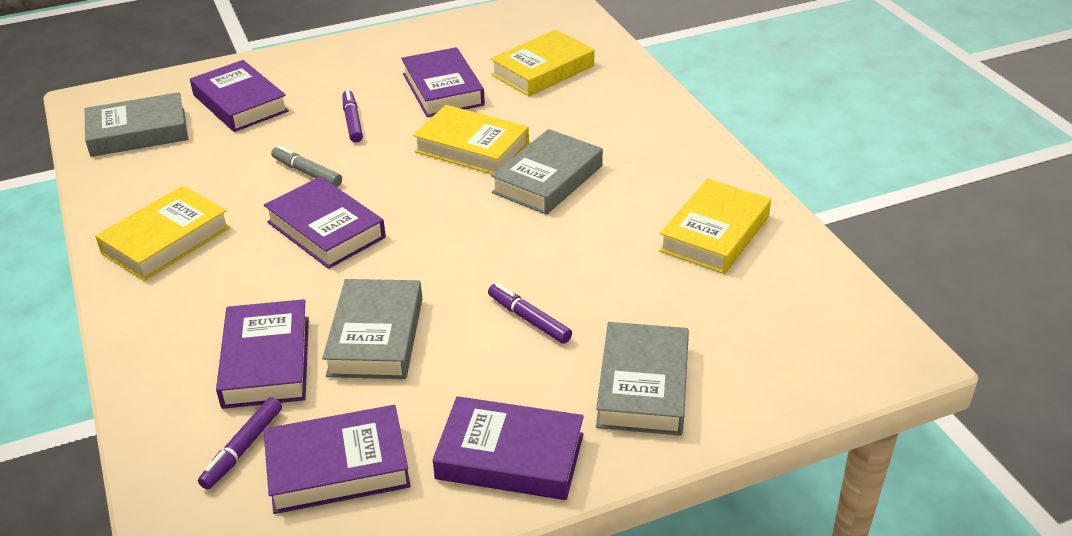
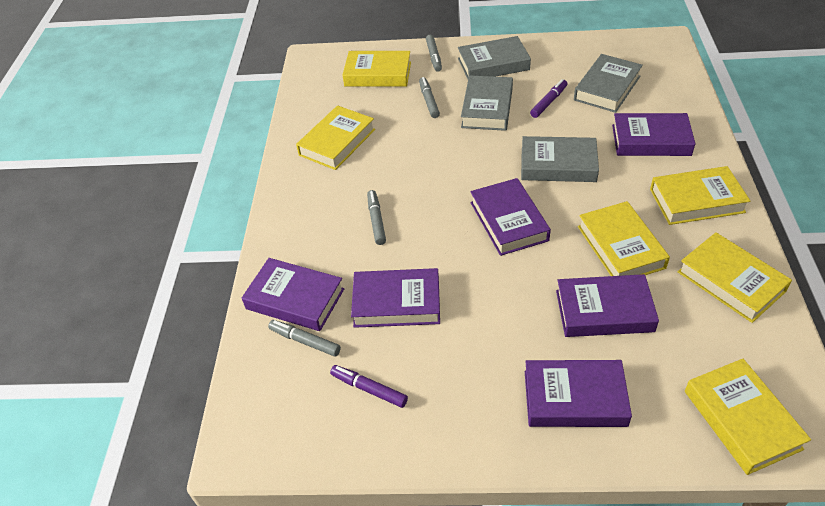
grey marker: 1 -> 4
purple marker: 3 -> 2
yellow book: 4 -> 6

